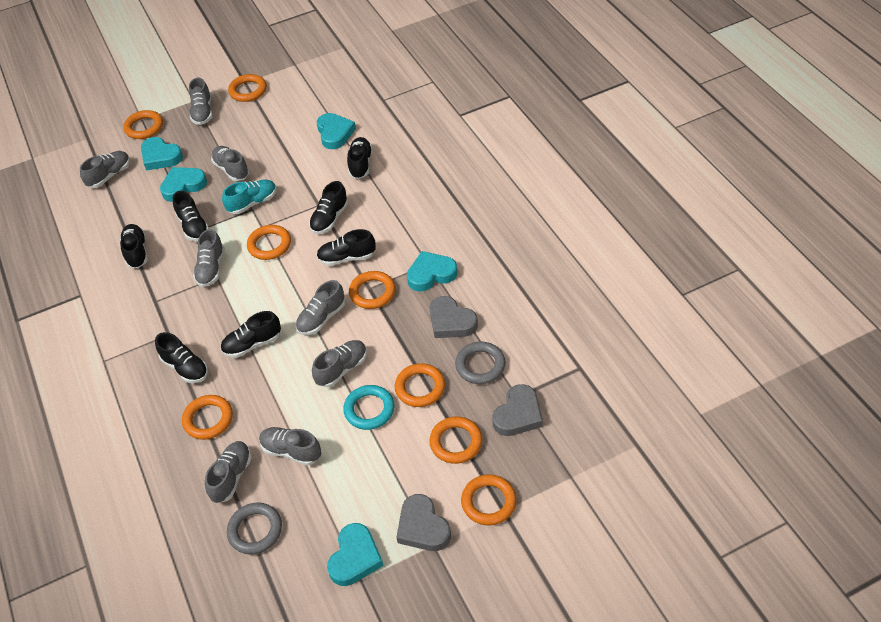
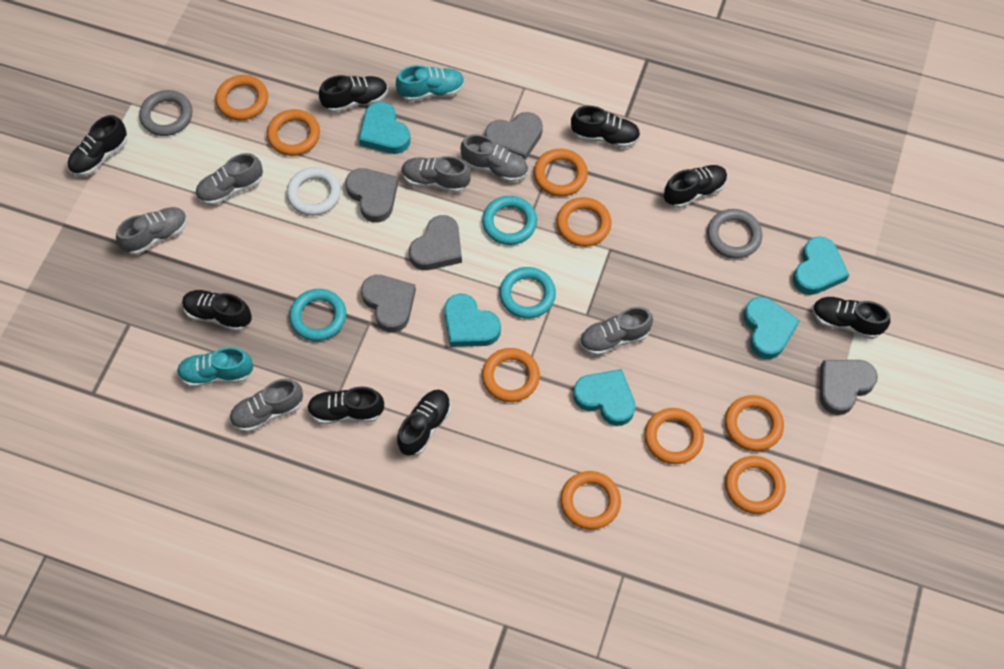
black shoe: 7 -> 8
grey heart: 3 -> 5
grey shoe: 8 -> 6
orange ring: 8 -> 9
turquoise ring: 1 -> 3
turquoise shoe: 1 -> 2
white ring: 0 -> 1

